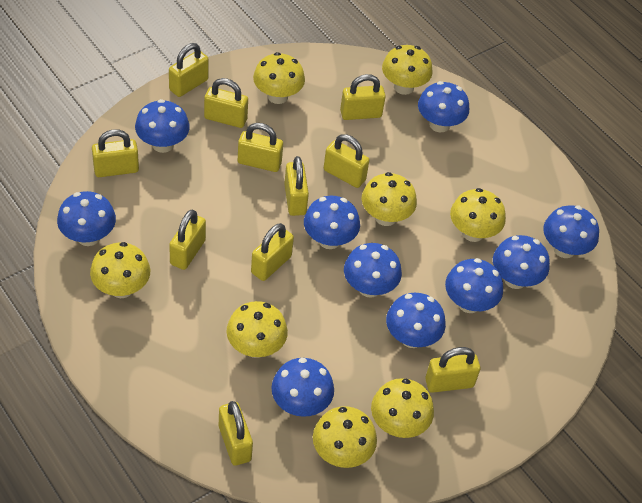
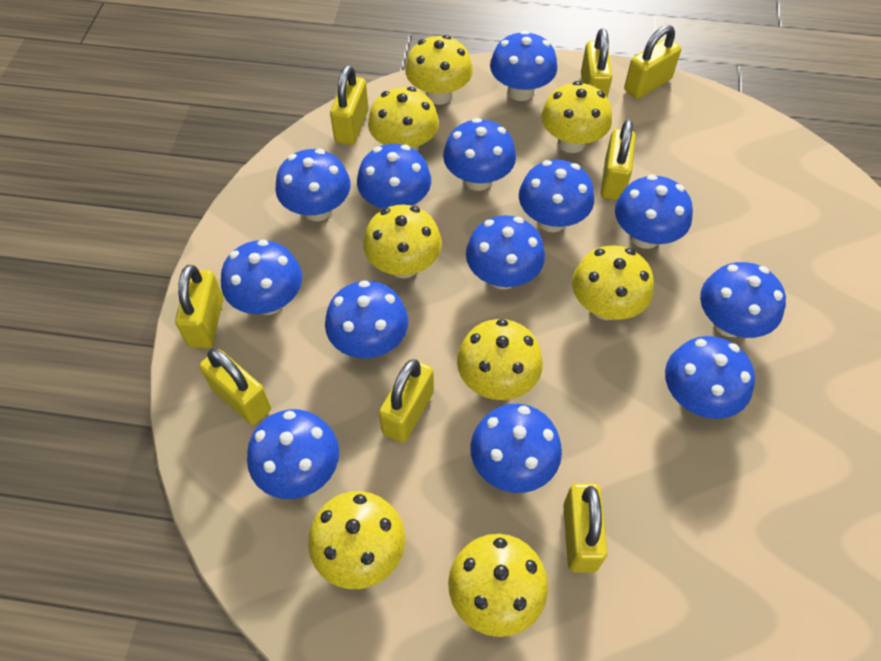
blue mushroom: 10 -> 13
yellow padlock: 11 -> 8

